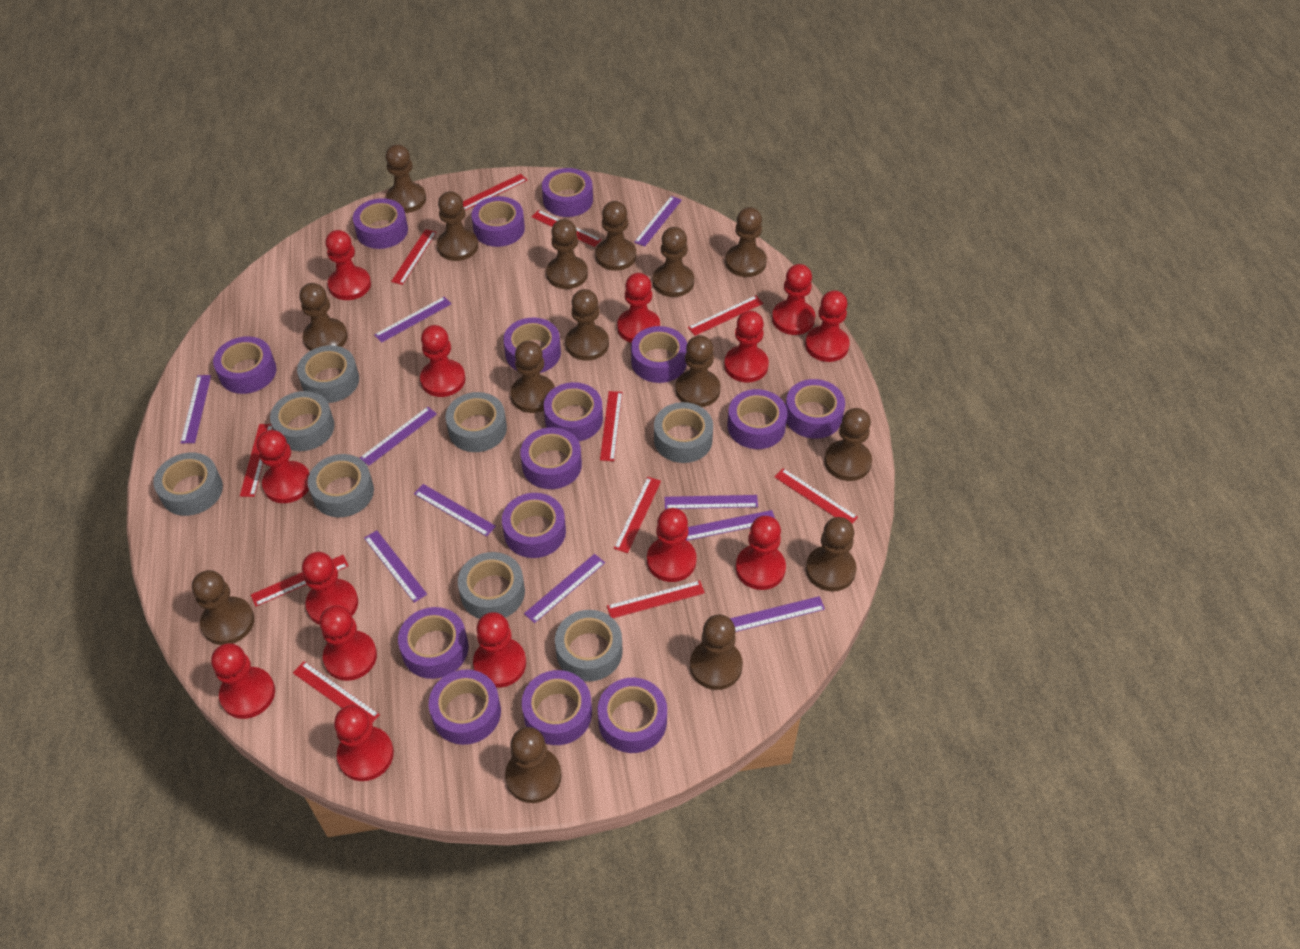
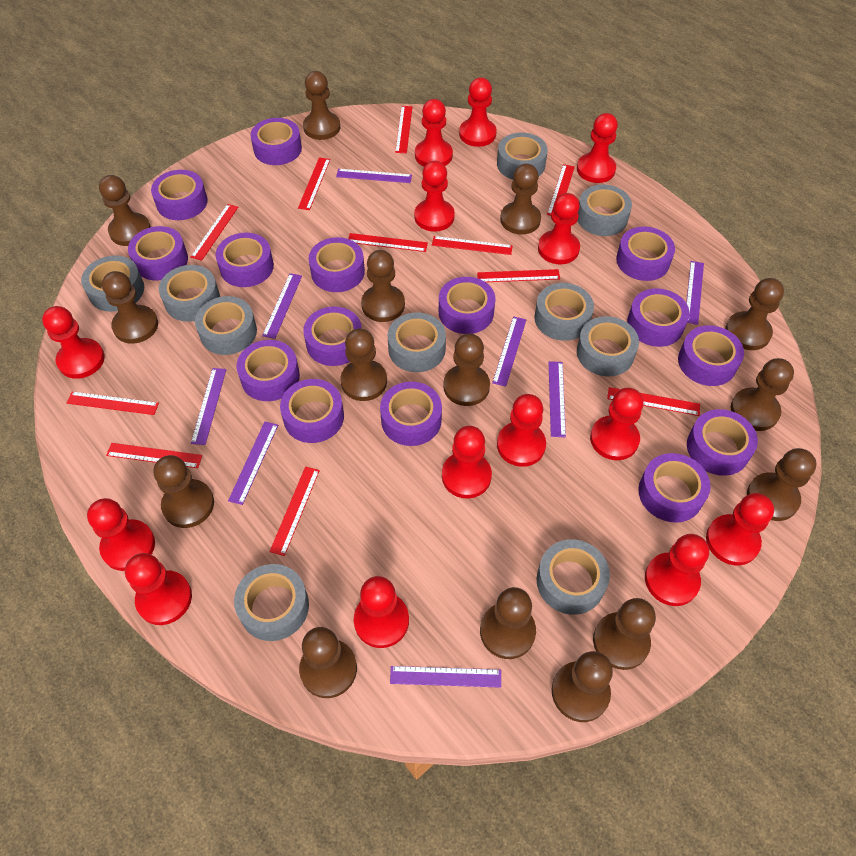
grey tape: 8 -> 10
purple ruler: 10 -> 8

